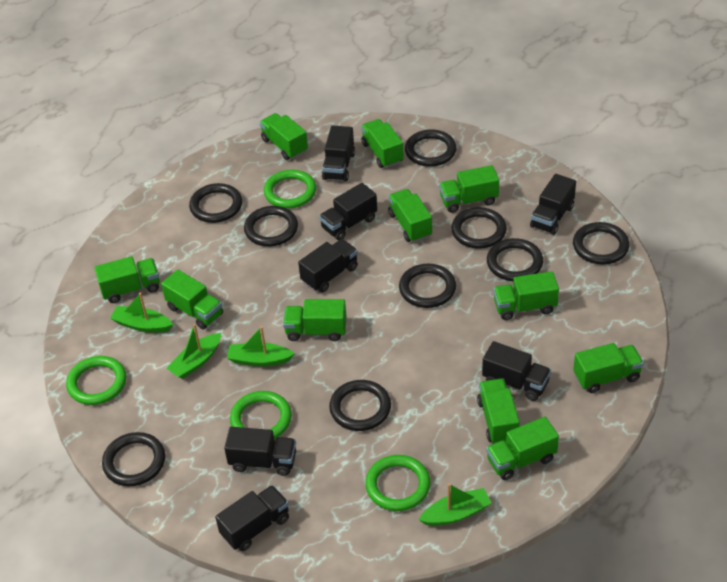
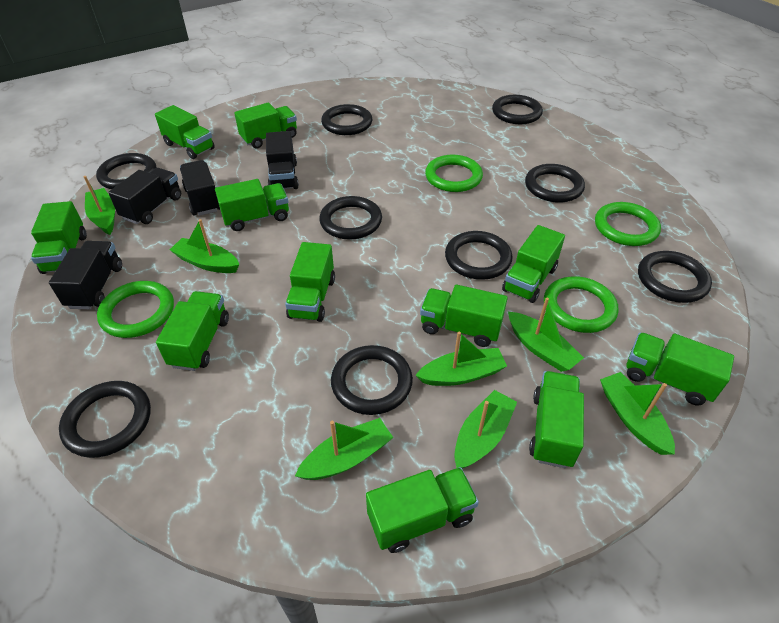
black truck: 7 -> 4
green boat: 4 -> 7

